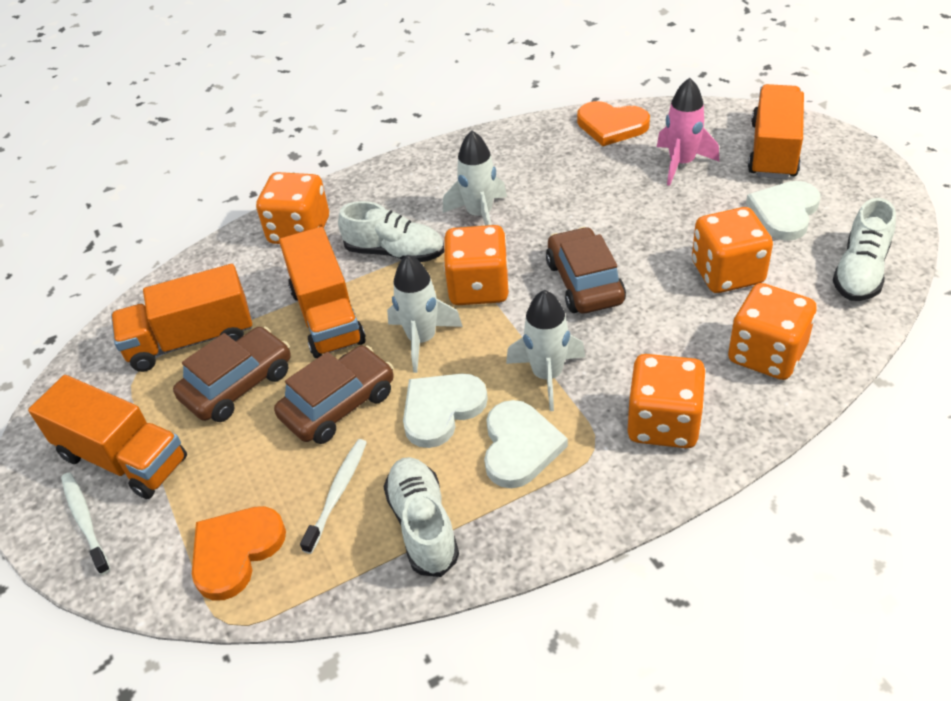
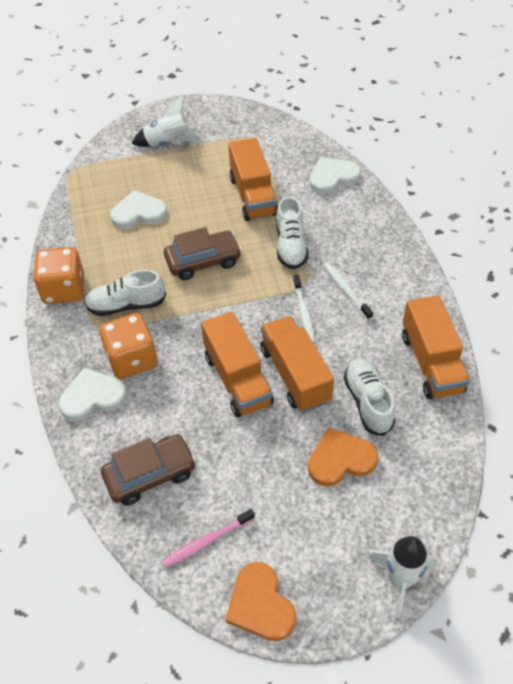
brown car: 3 -> 2
orange dice: 5 -> 2
pink rocket: 1 -> 0
pink toothbrush: 0 -> 1
white rocket: 3 -> 2

